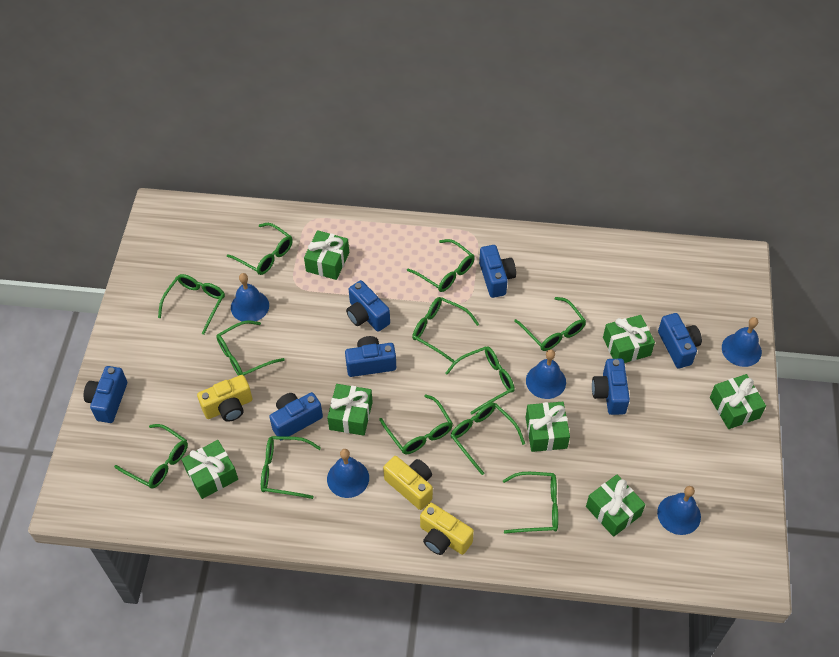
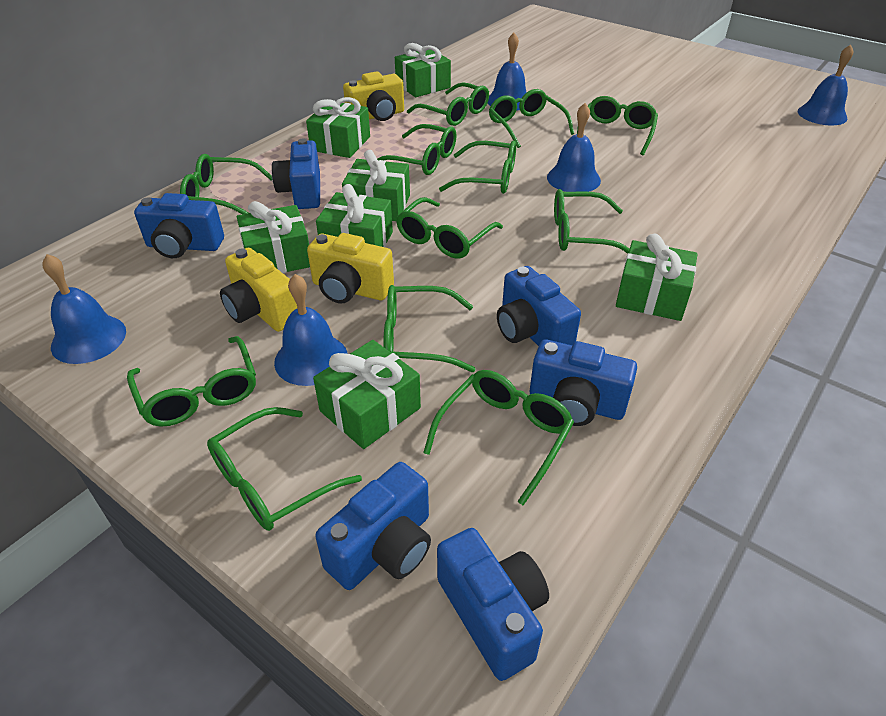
blue camera: 7 -> 6

